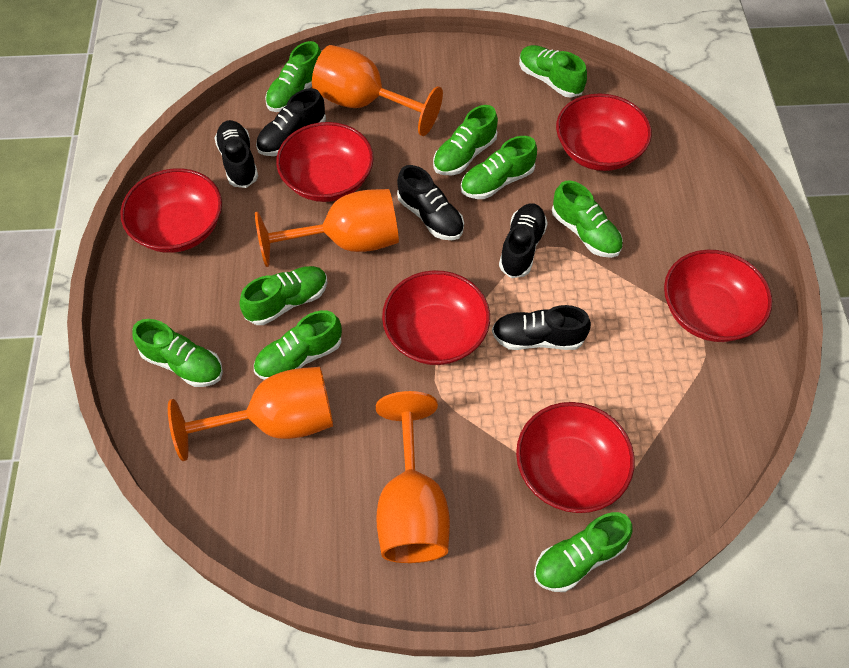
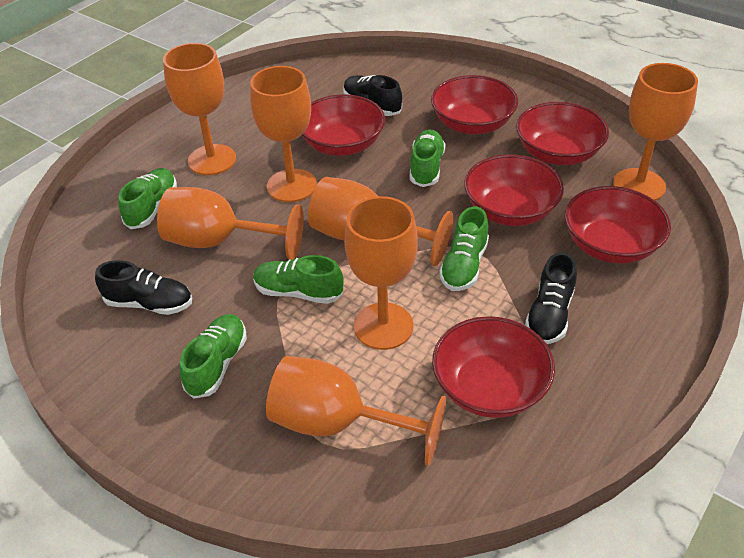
black shoe: 5 -> 3
green shoe: 9 -> 5
orange goblet: 4 -> 7

